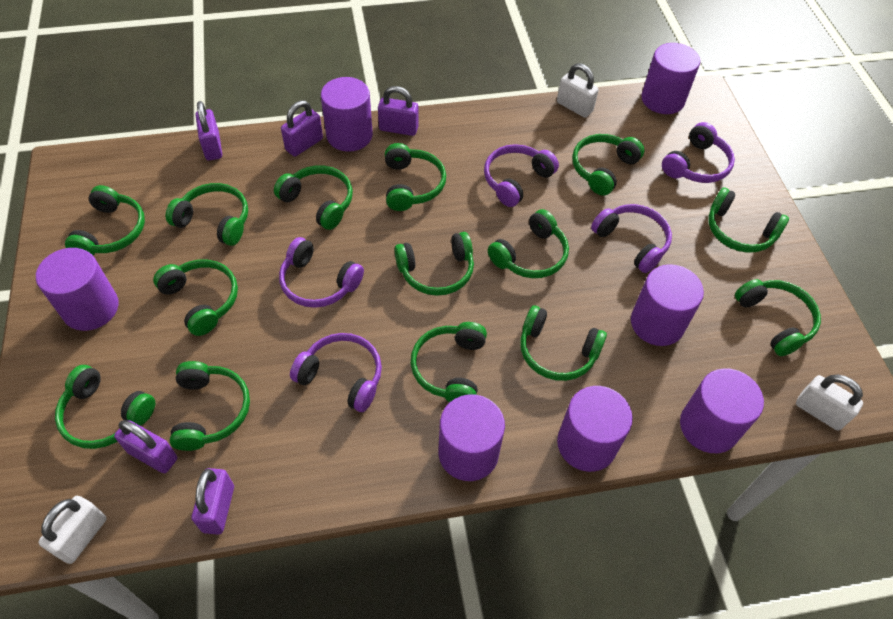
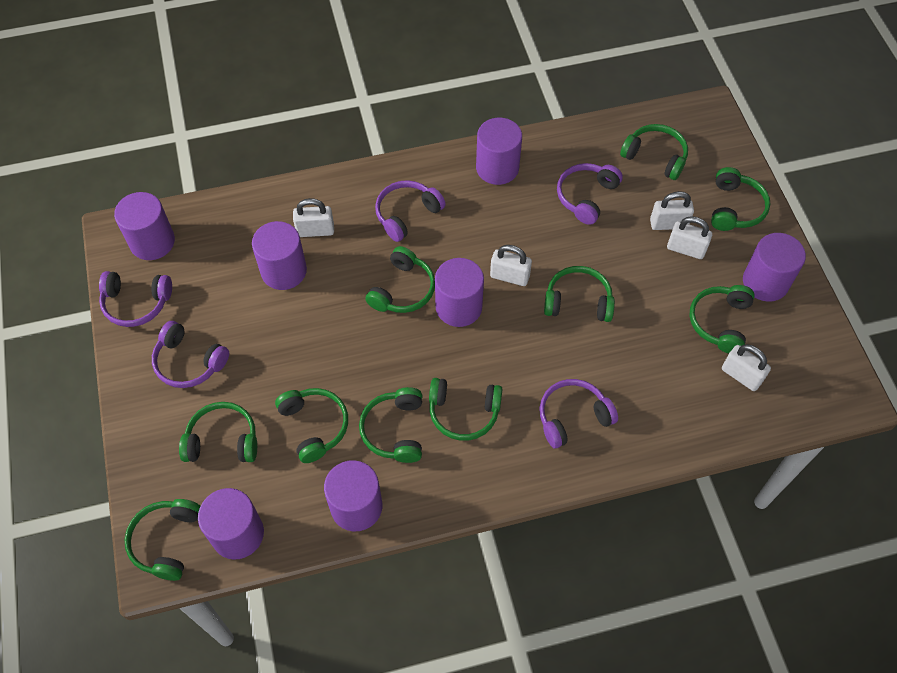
green headphones: 14 -> 10
purple padlock: 5 -> 0
white padlock: 3 -> 5

